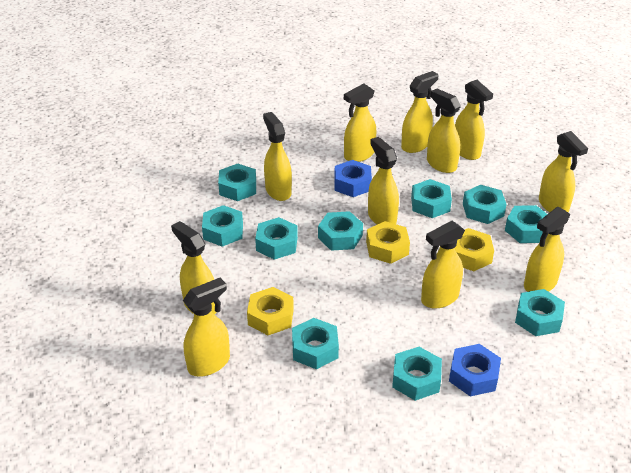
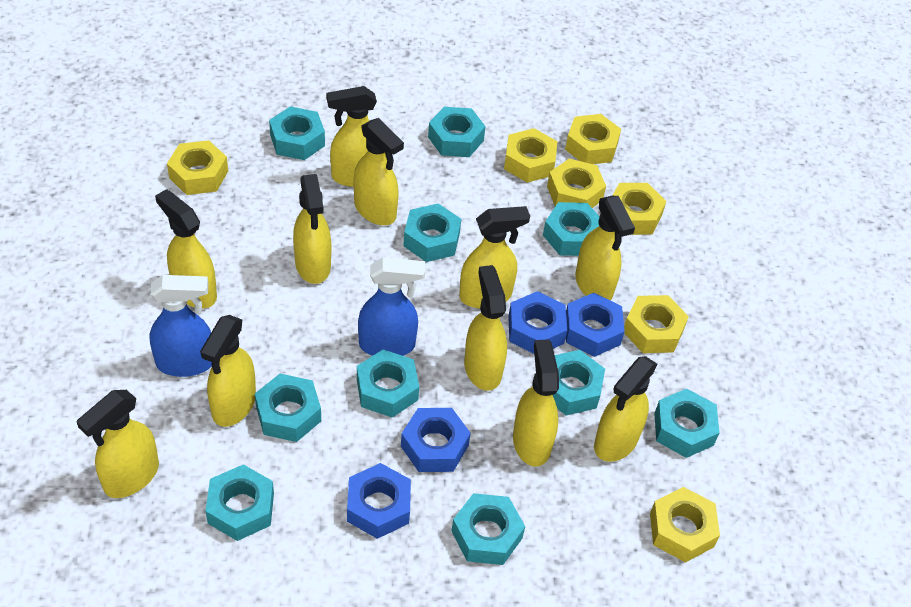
blue nut: 2 -> 4
blue spray bottle: 0 -> 2
yellow nut: 3 -> 7

